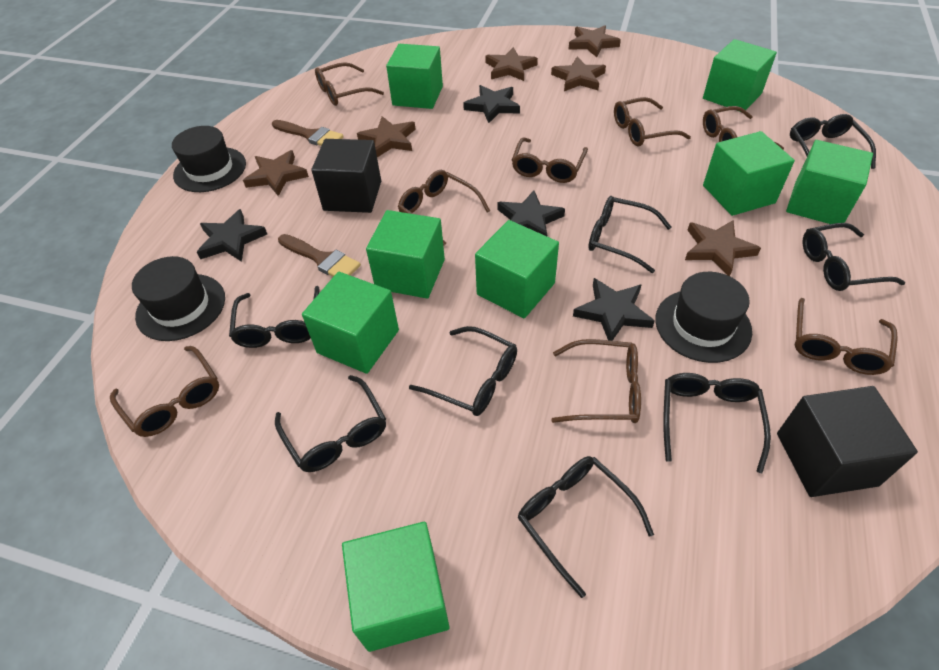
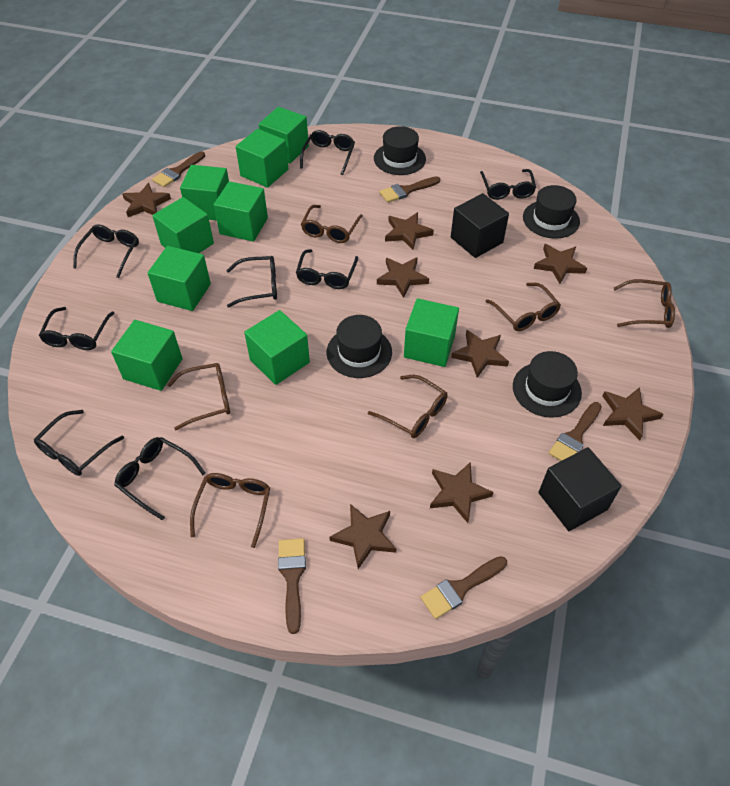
black hat: 3 -> 4
black star: 4 -> 0
brown brush: 2 -> 5
brown glasses: 8 -> 6
brown star: 6 -> 8
green cube: 8 -> 9

